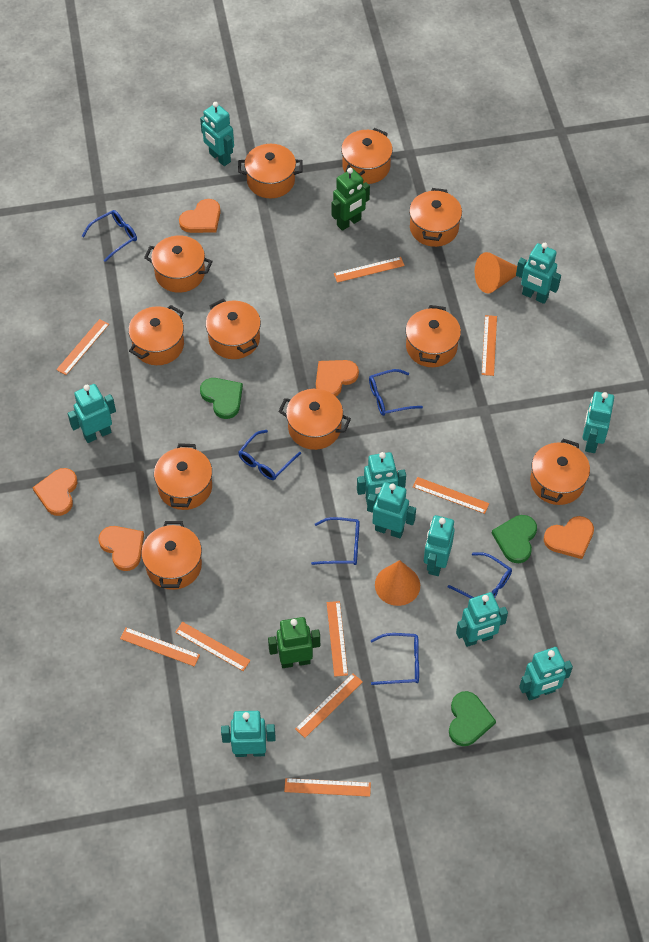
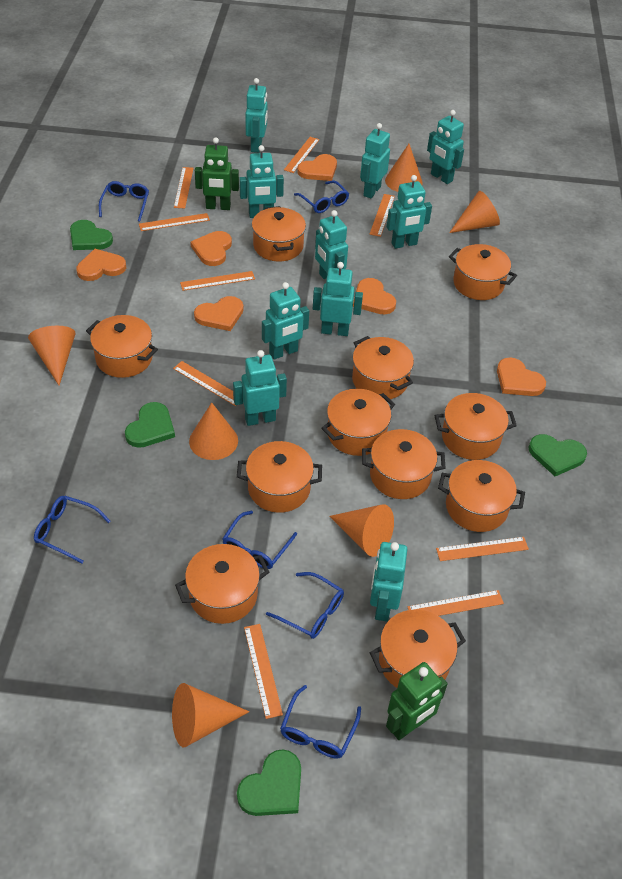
green heart: 3 -> 4
orange cone: 2 -> 6
orange heart: 5 -> 6

